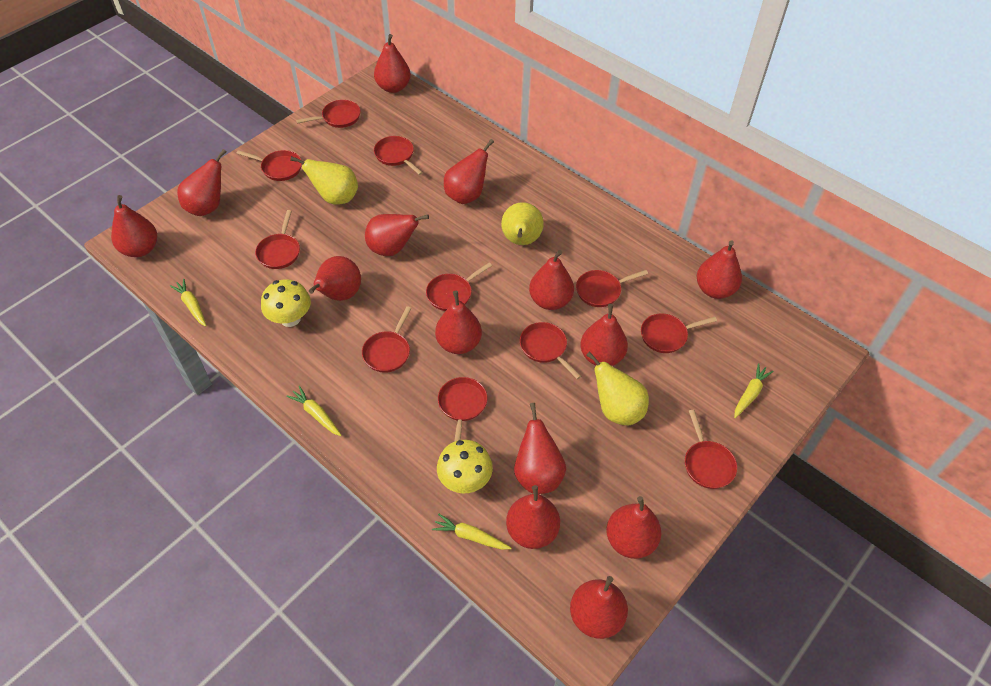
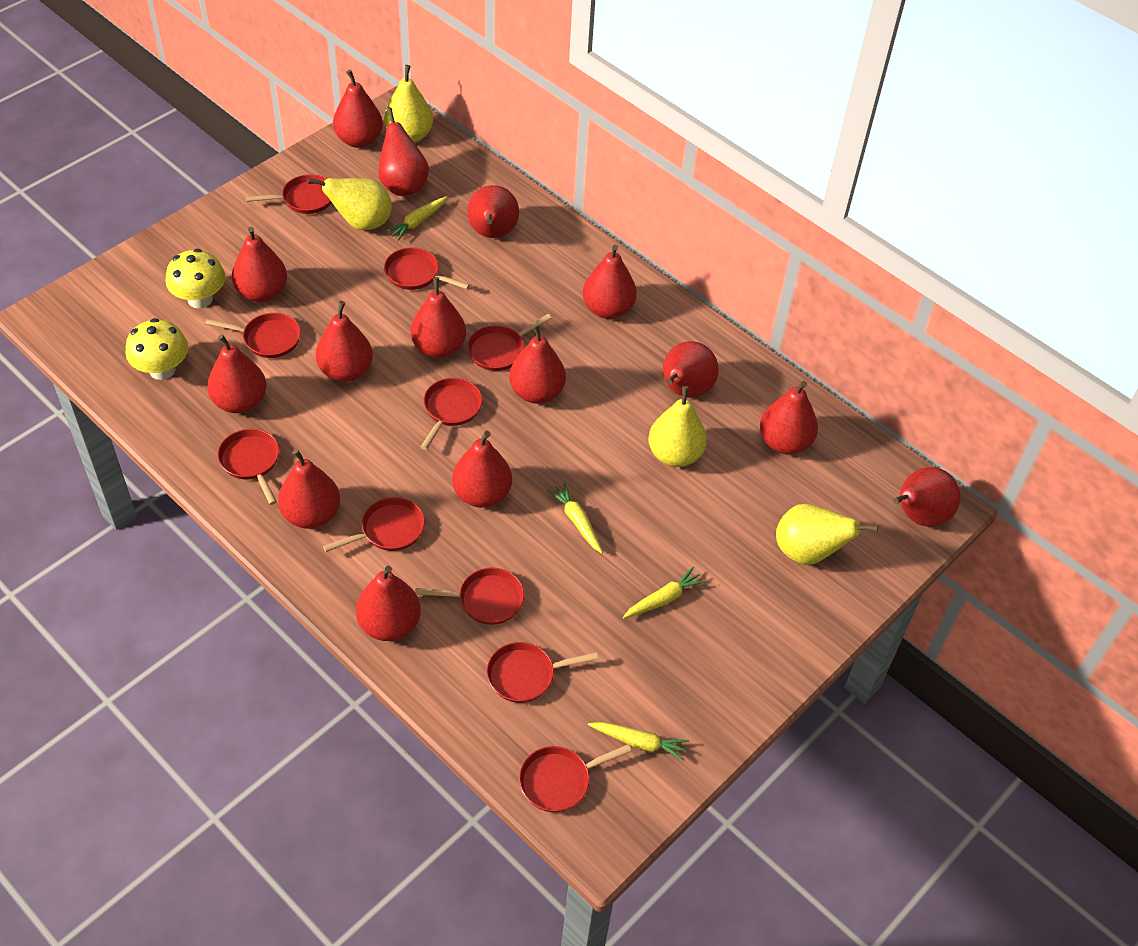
red pan: 11 -> 10
red pear: 14 -> 15
yellow pear: 3 -> 4

